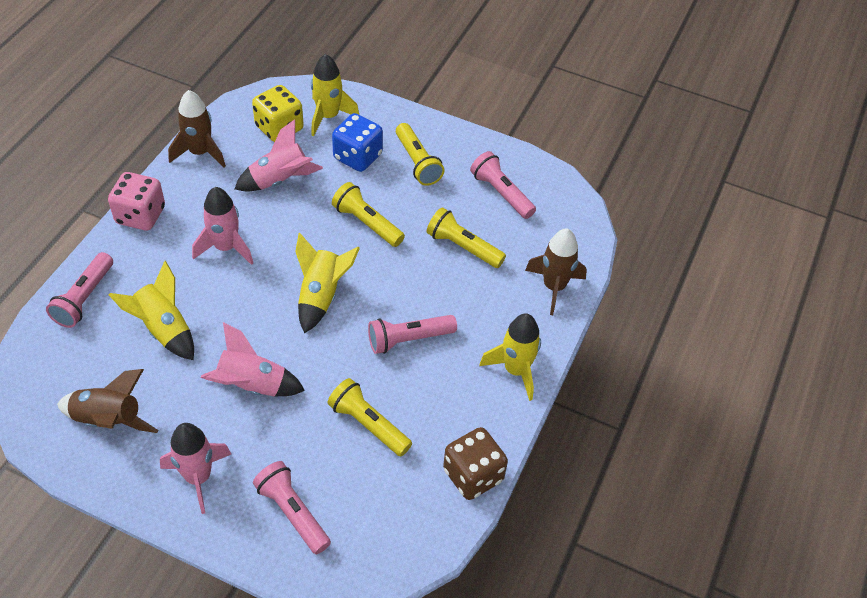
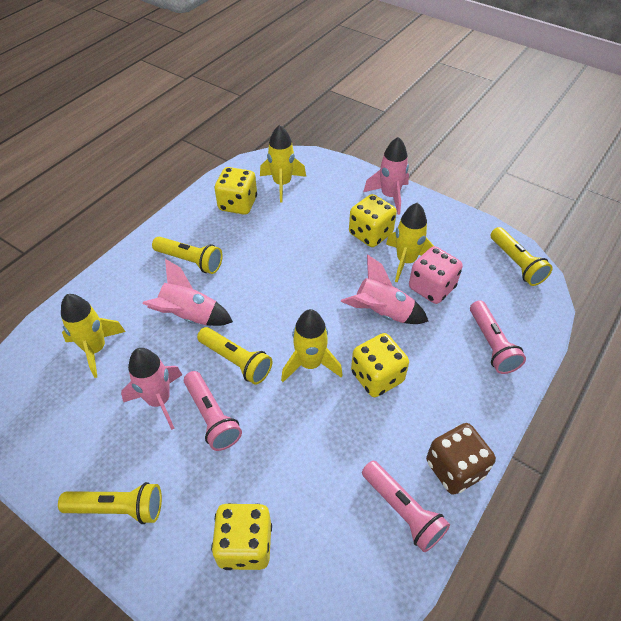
blue dice: 1 -> 0
brown rocket: 3 -> 0
pink flashlight: 4 -> 3
yellow dice: 1 -> 4

